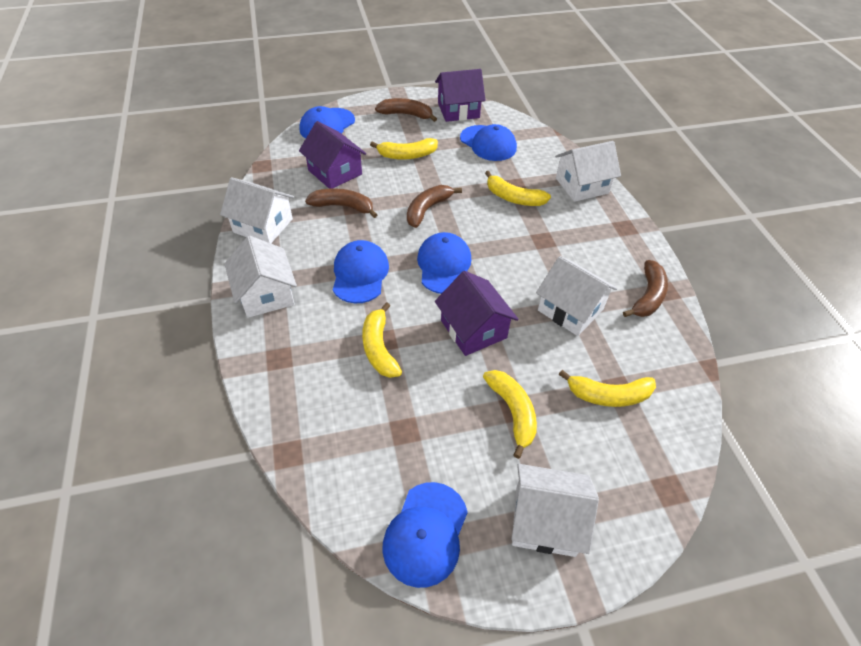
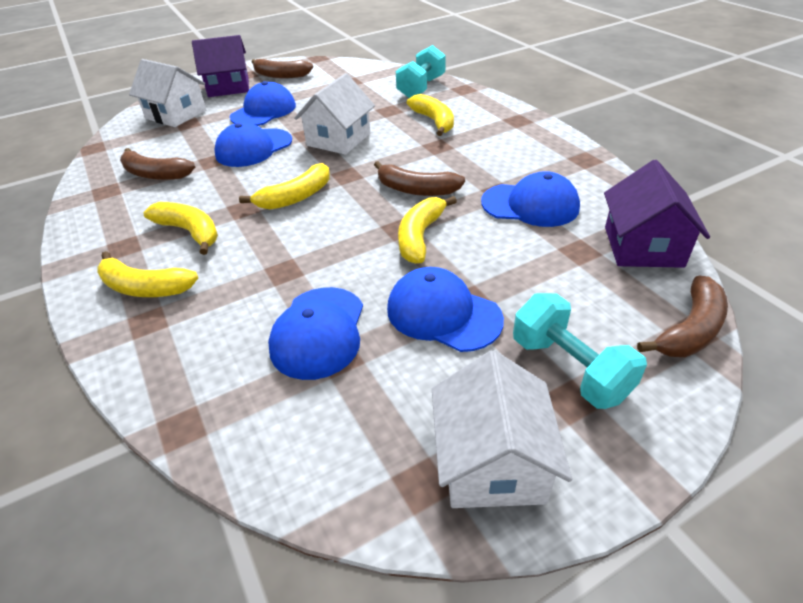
purple house: 3 -> 2
turquoise dumbbell: 0 -> 2
white house: 5 -> 3

